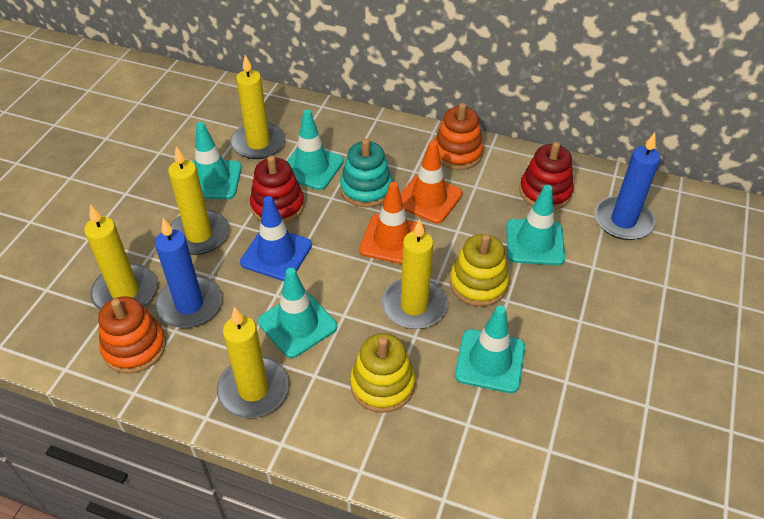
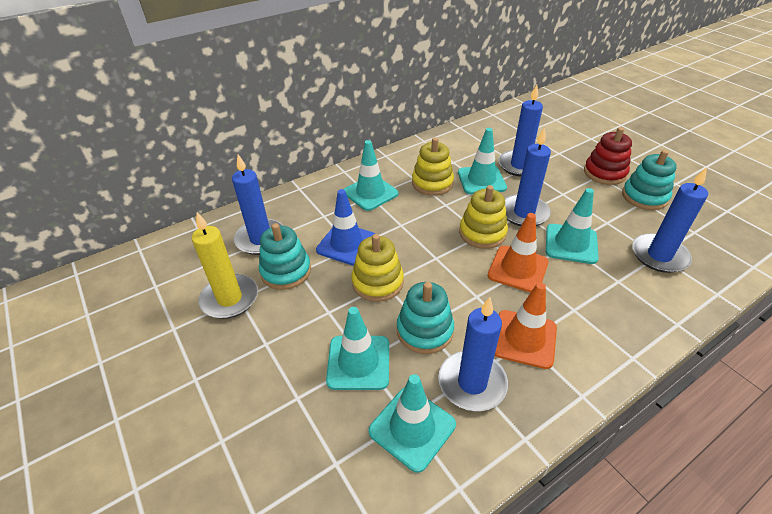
blue candle: 2 -> 5
orange stacking toy: 2 -> 0
red stacking toy: 2 -> 1
turquoise stacking toy: 1 -> 3
yellow candle: 5 -> 1
yellow stacking toy: 2 -> 3

